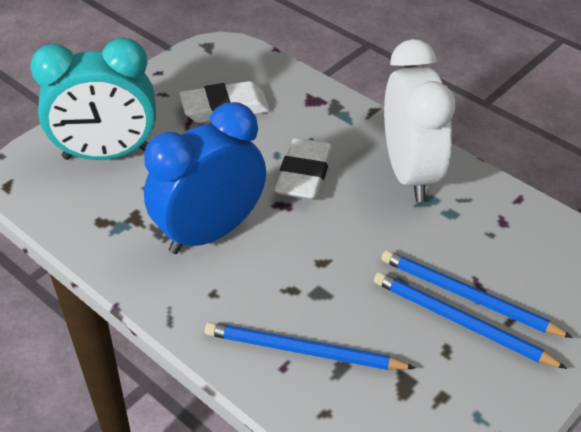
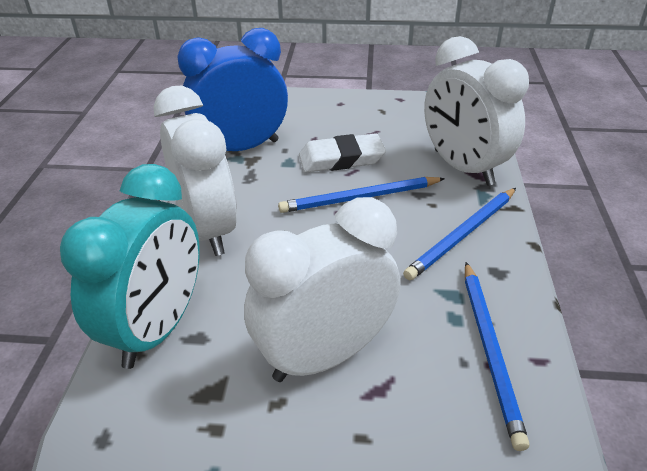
white clock: 1 -> 3
white eraser: 2 -> 1

